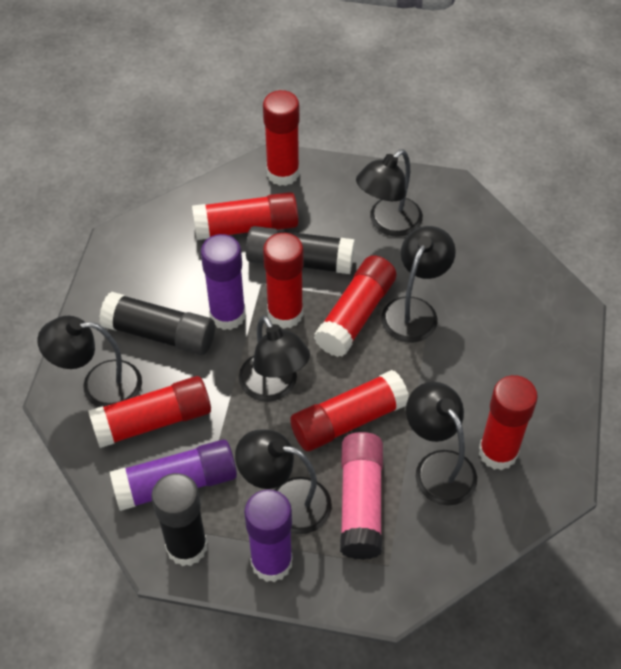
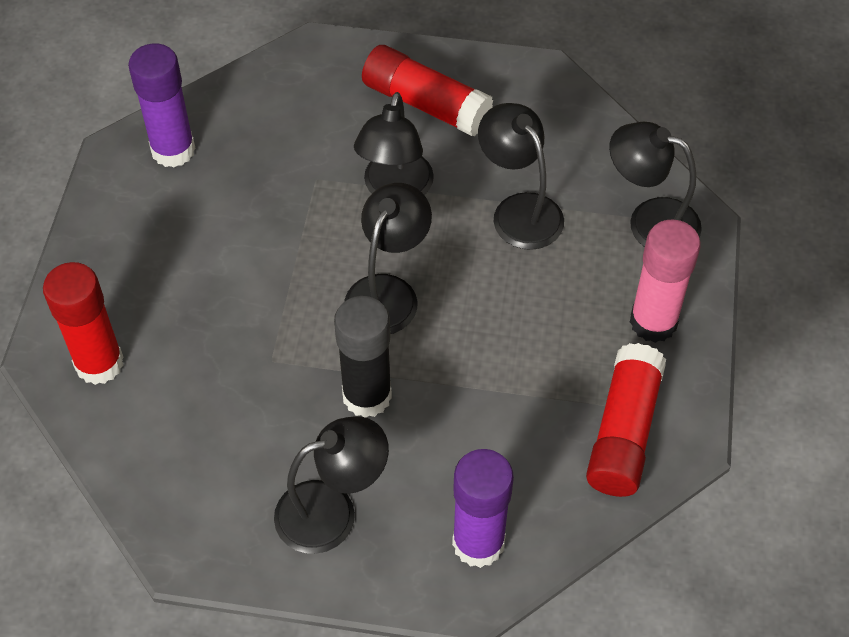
black glue stick: 3 -> 1
black lamp: 6 -> 5
purple glue stick: 3 -> 2
red glue stick: 7 -> 3

